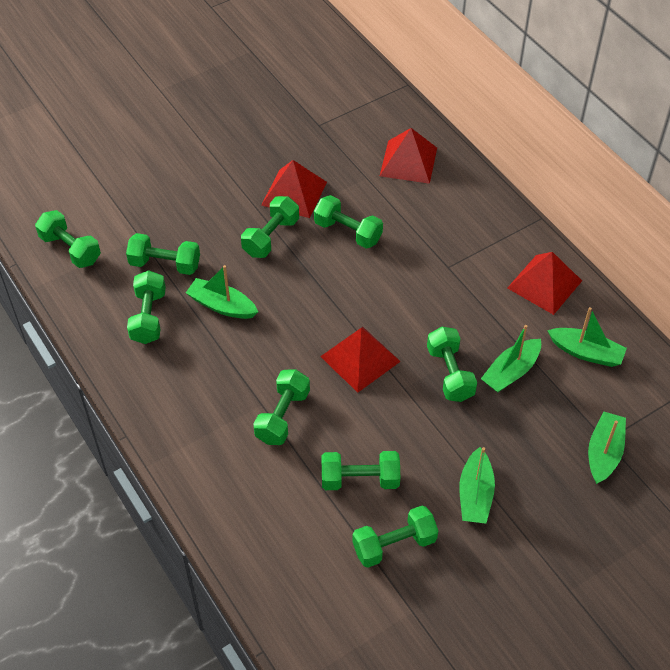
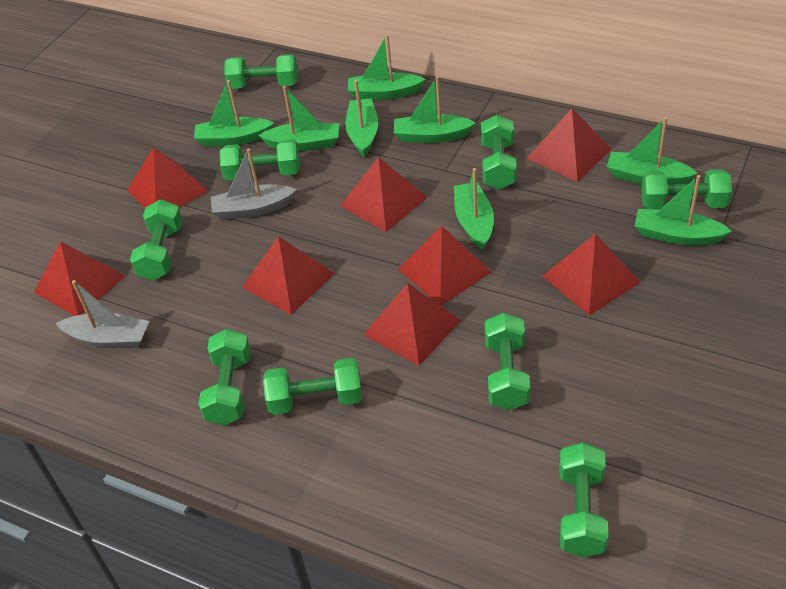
green boat: 5 -> 8
grey boat: 0 -> 2
red pyramid: 4 -> 8

